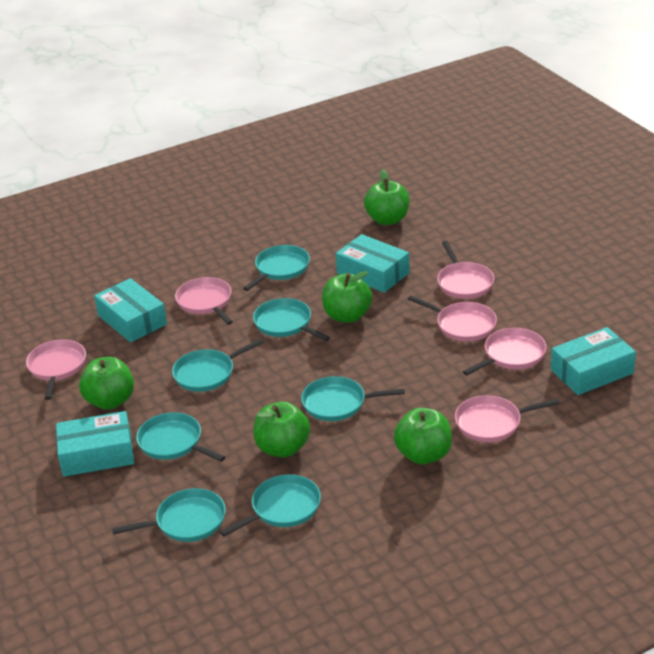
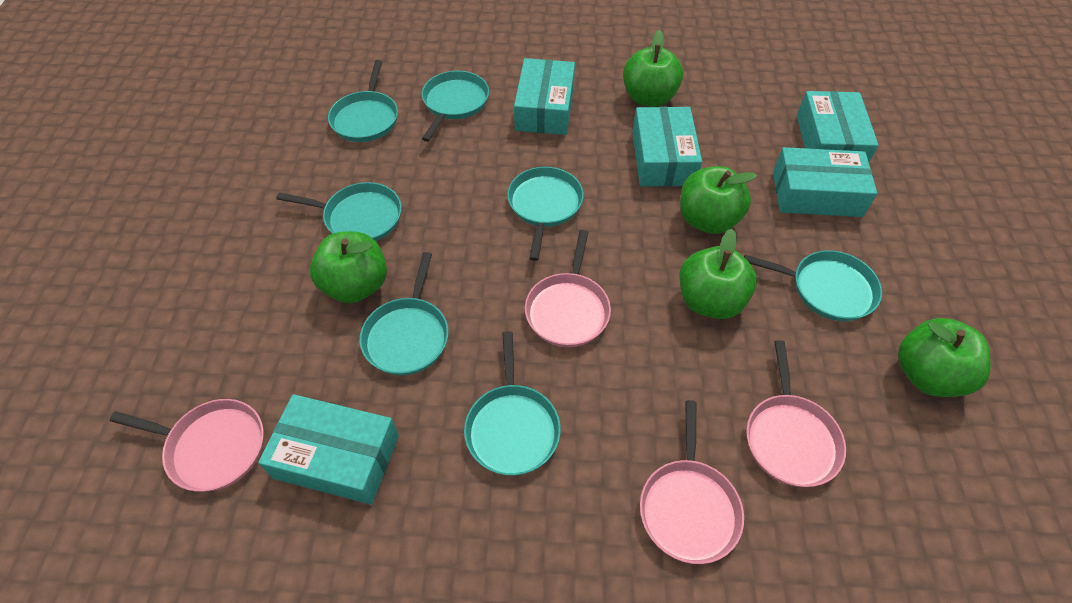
pink pan: 6 -> 4
turquoise box: 4 -> 5

